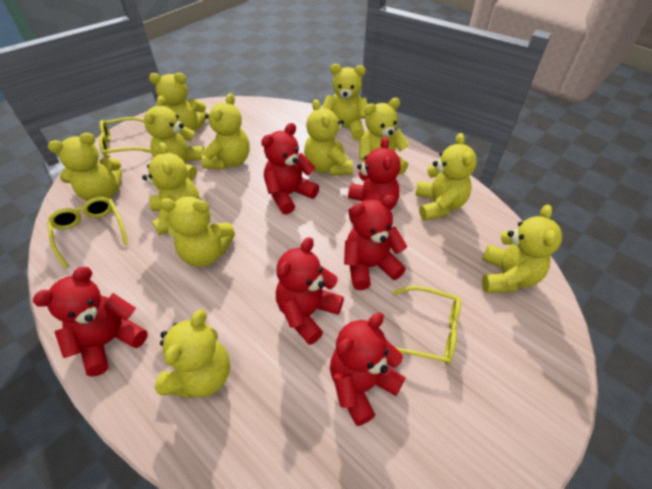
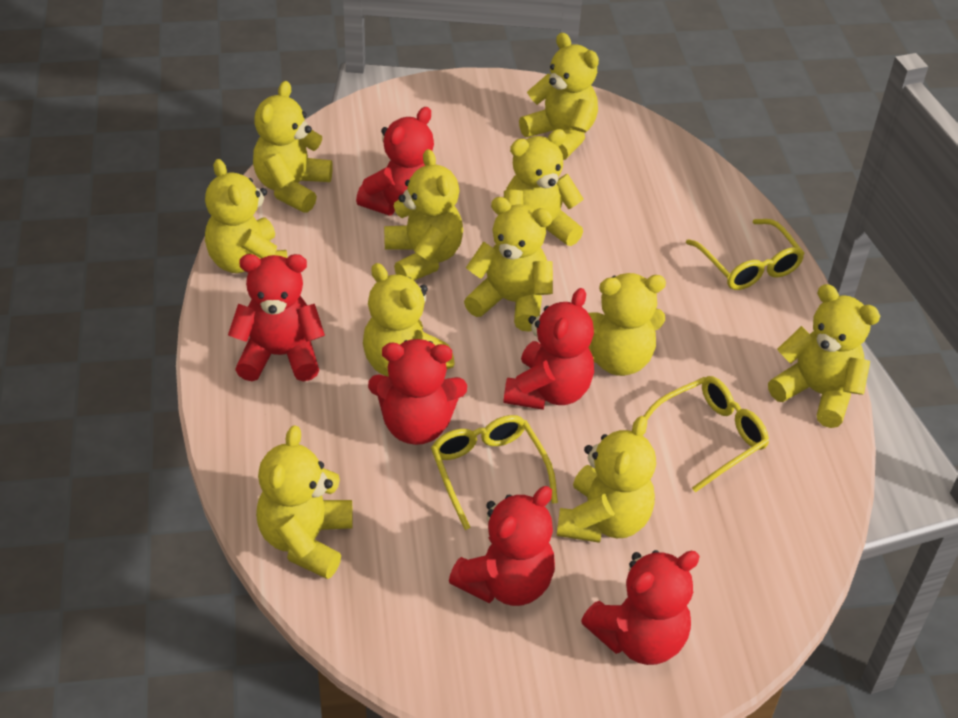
yellow teddy bear: 12 -> 11

